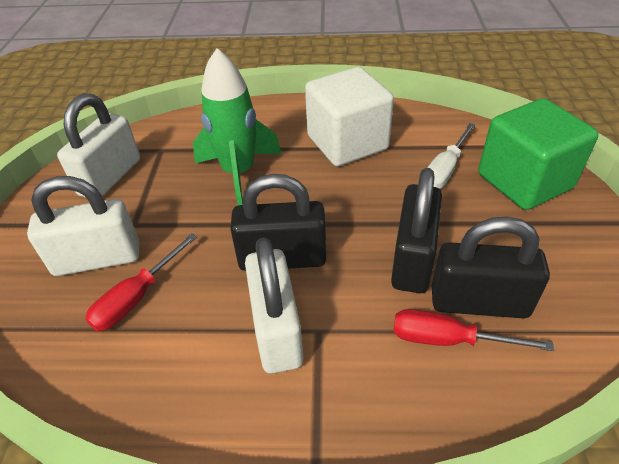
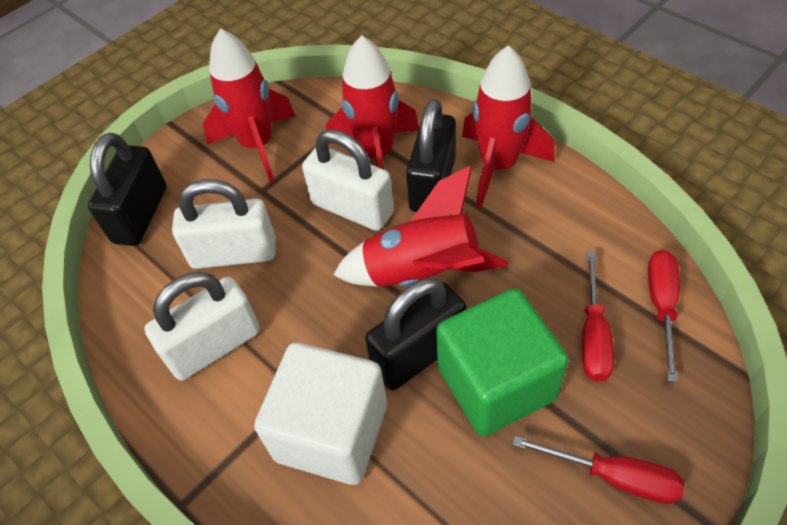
green rocket: 1 -> 0
red rocket: 0 -> 4
red screwdriver: 2 -> 3
white screwdriver: 1 -> 0

